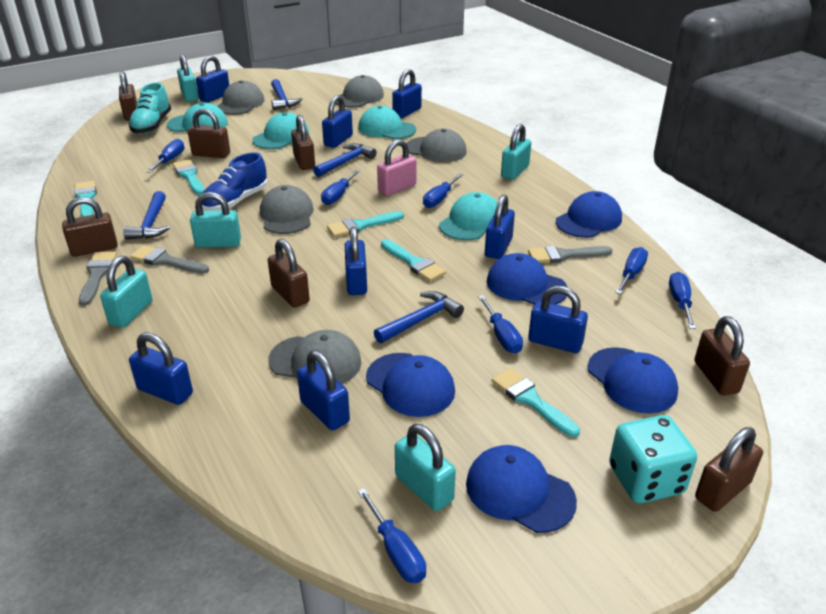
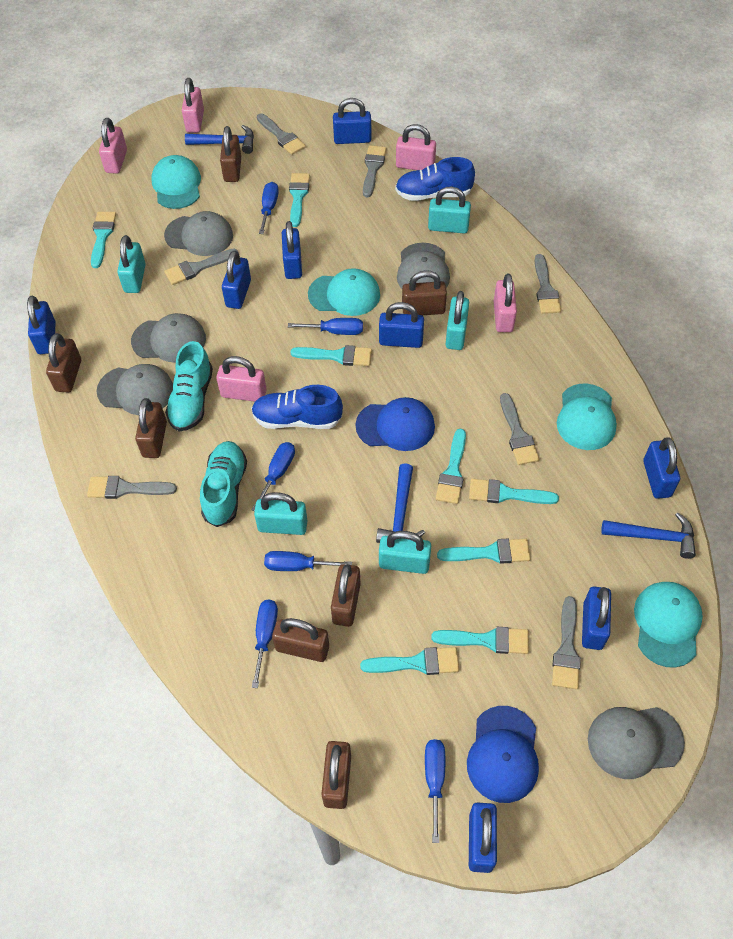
blue cap: 5 -> 2
blue hammer: 4 -> 3
blue screwdriver: 7 -> 6
blue shoe: 1 -> 2
grey brush: 3 -> 7
pink padlock: 1 -> 5
turquoise brush: 5 -> 8
turquoise dice: 1 -> 0
turquoise shoe: 1 -> 2

